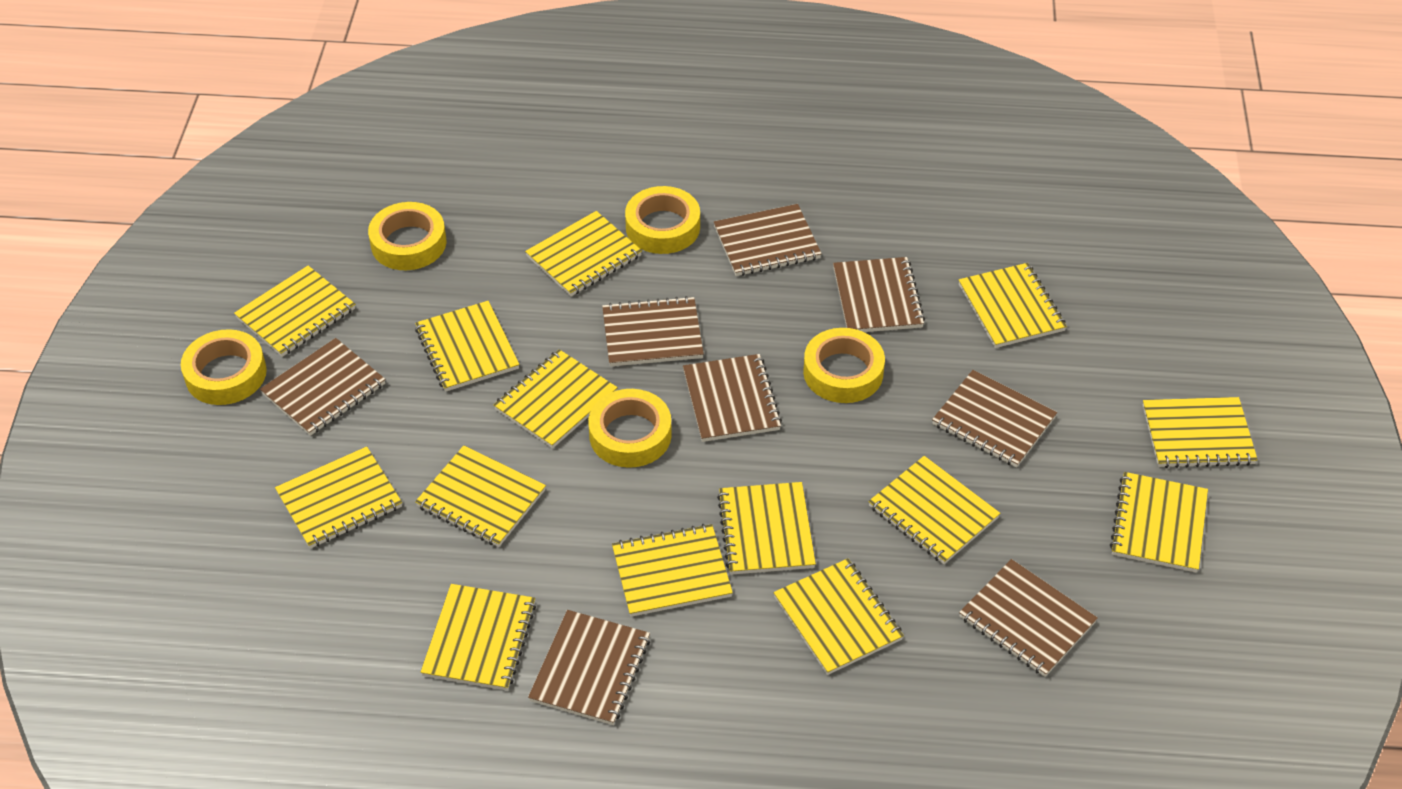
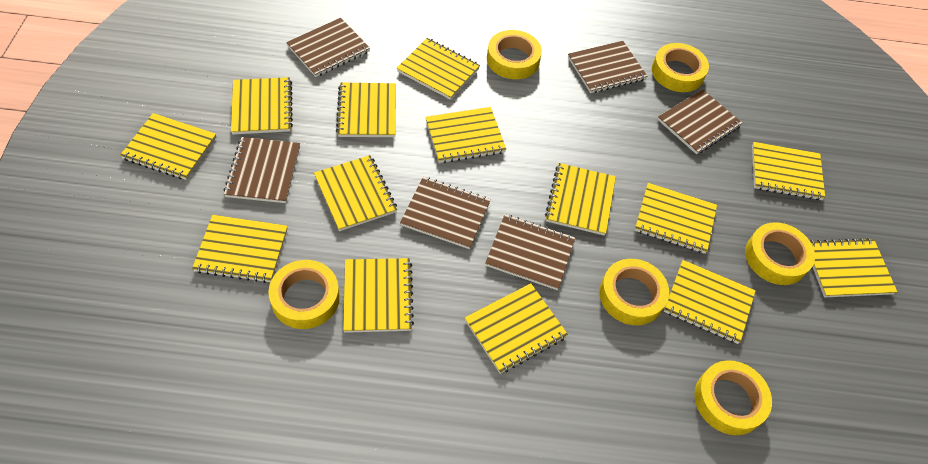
brown notebook: 8 -> 6
yellow tape: 5 -> 6

